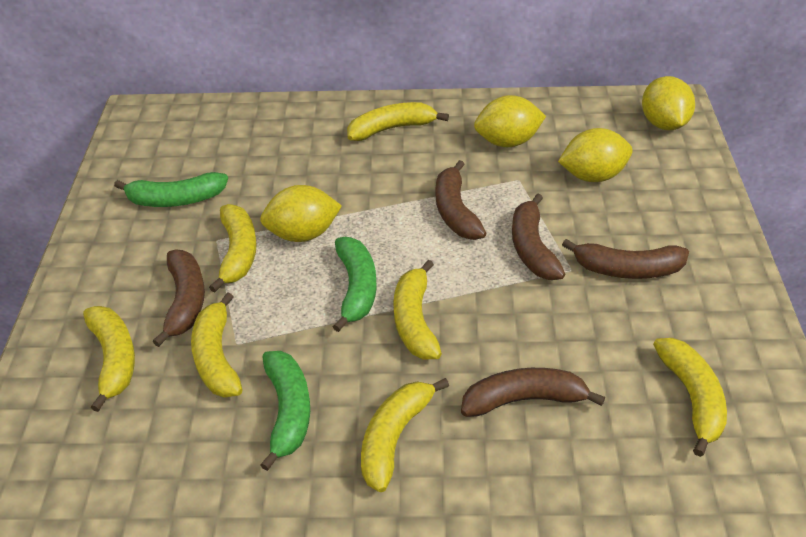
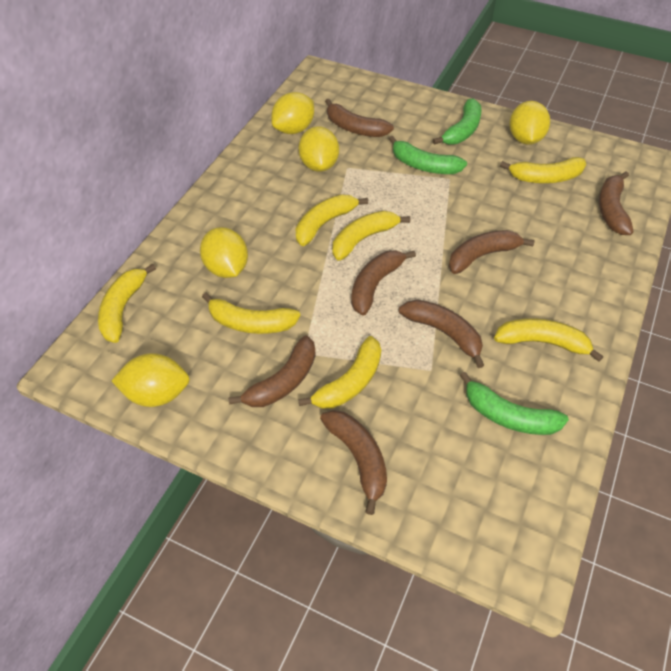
brown banana: 5 -> 7
yellow lemon: 4 -> 5

